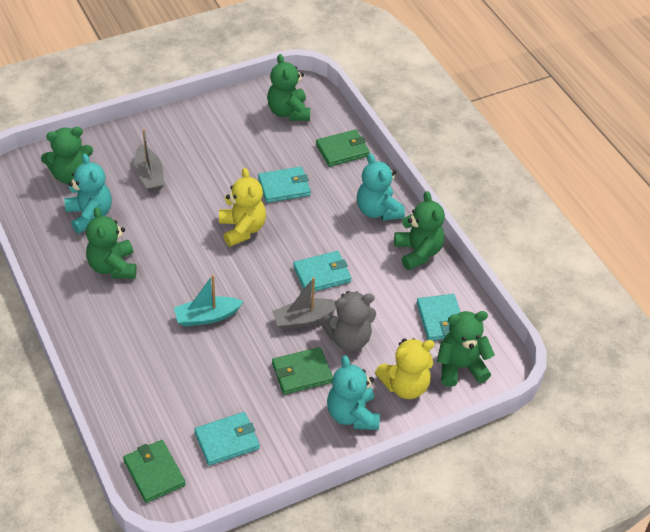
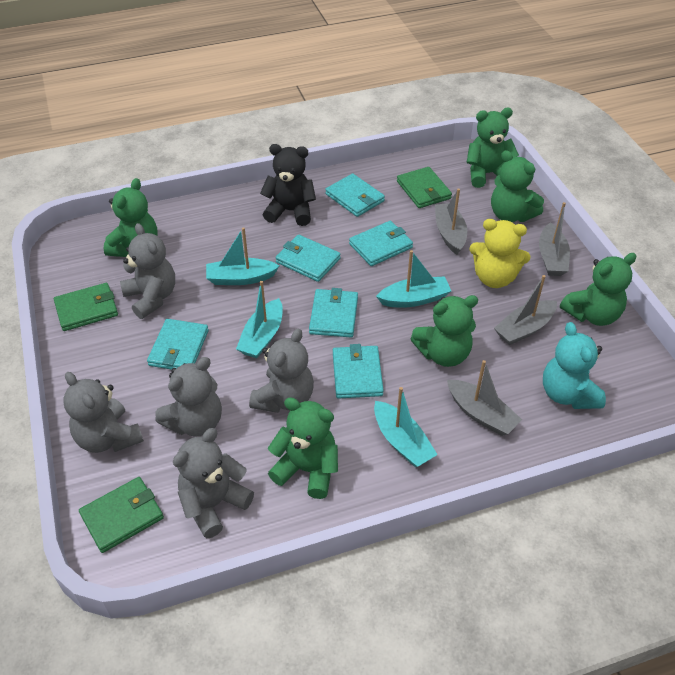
black teddy bear: 0 -> 1
green teddy bear: 5 -> 6
grey boat: 2 -> 4
grey teddy bear: 1 -> 5
turquoise boat: 1 -> 4
turquoise teddy bear: 3 -> 1
turquoise wallet: 4 -> 6
yellow teddy bear: 2 -> 1

